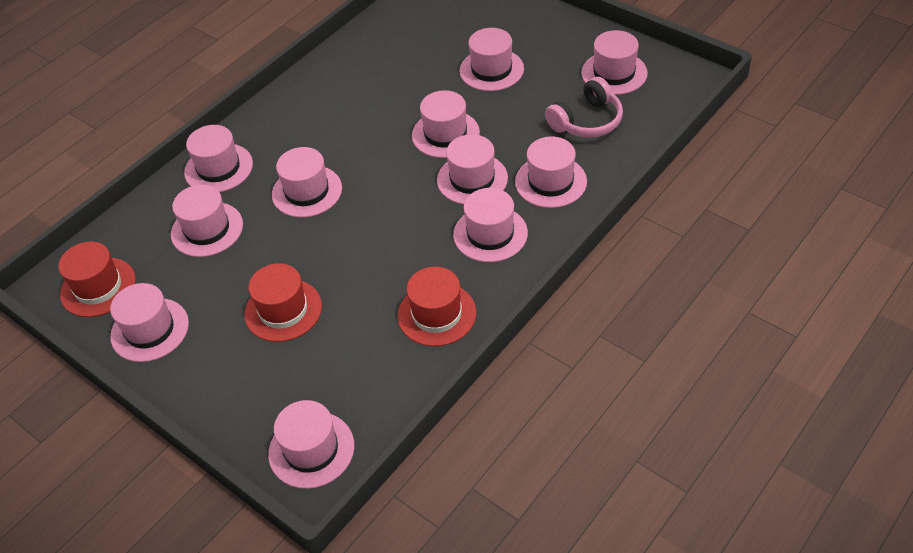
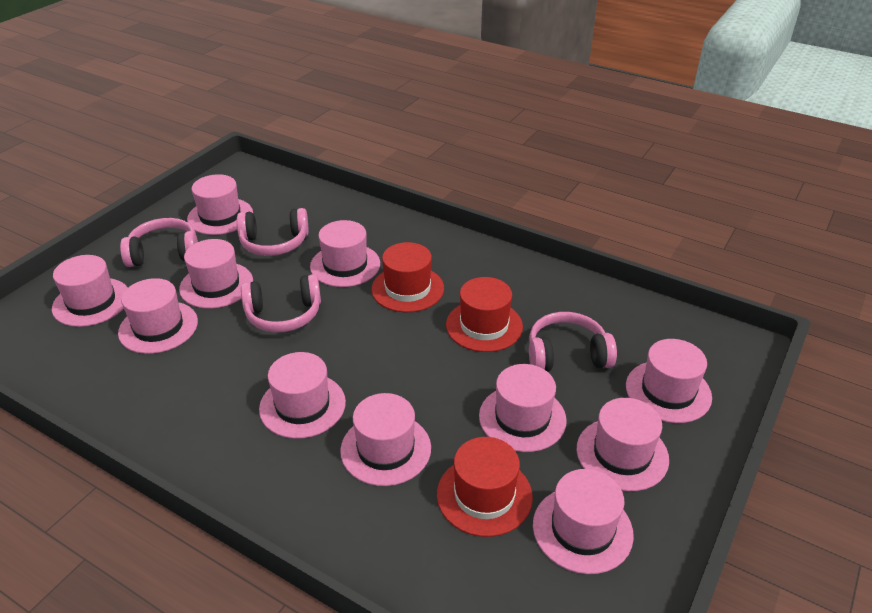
pink headphones: 1 -> 4

